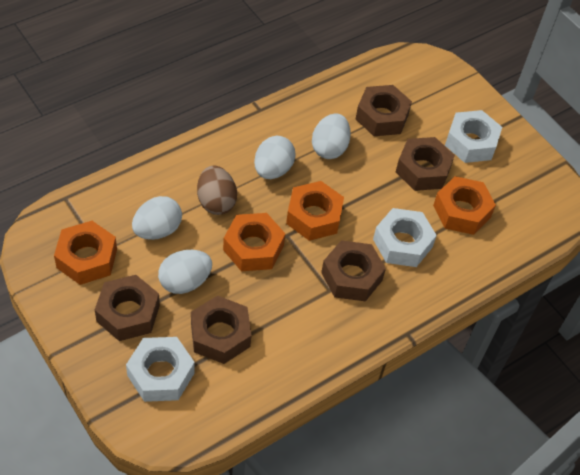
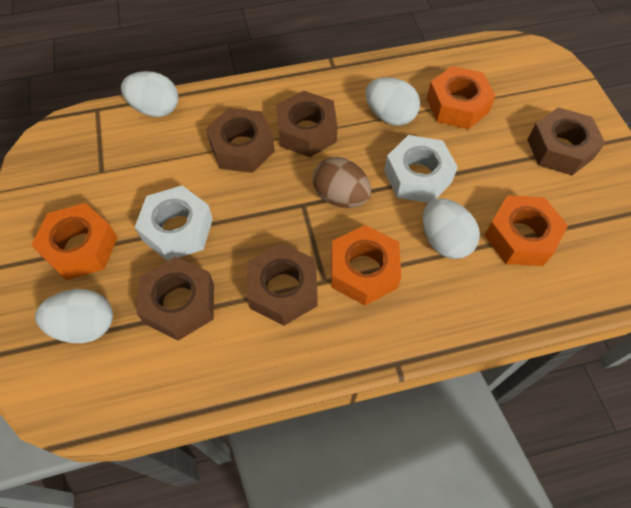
white nut: 3 -> 2

